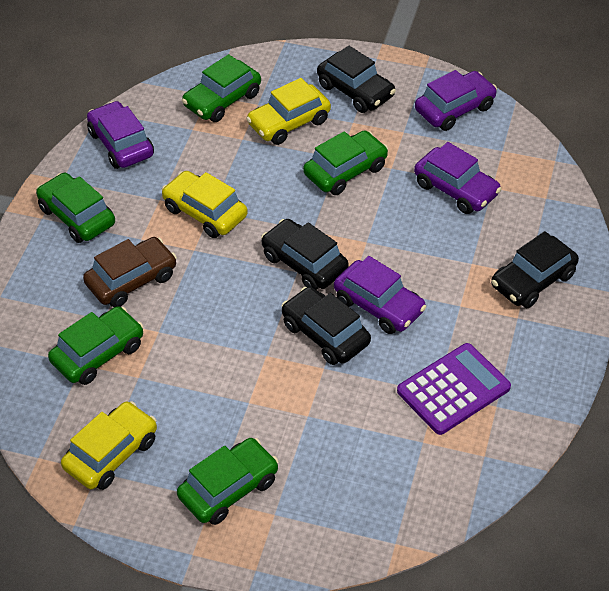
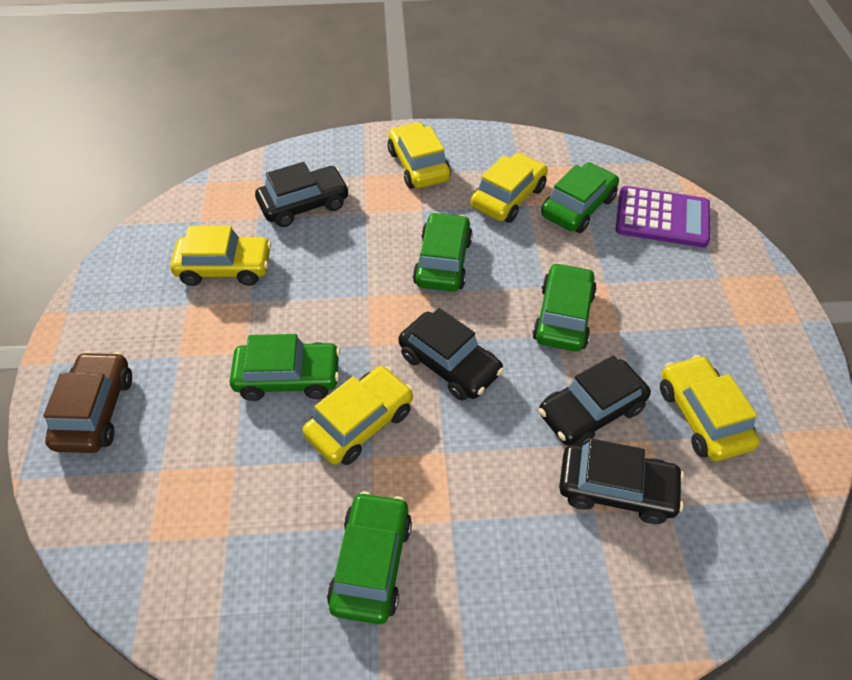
purple car: 4 -> 0
yellow car: 3 -> 5

